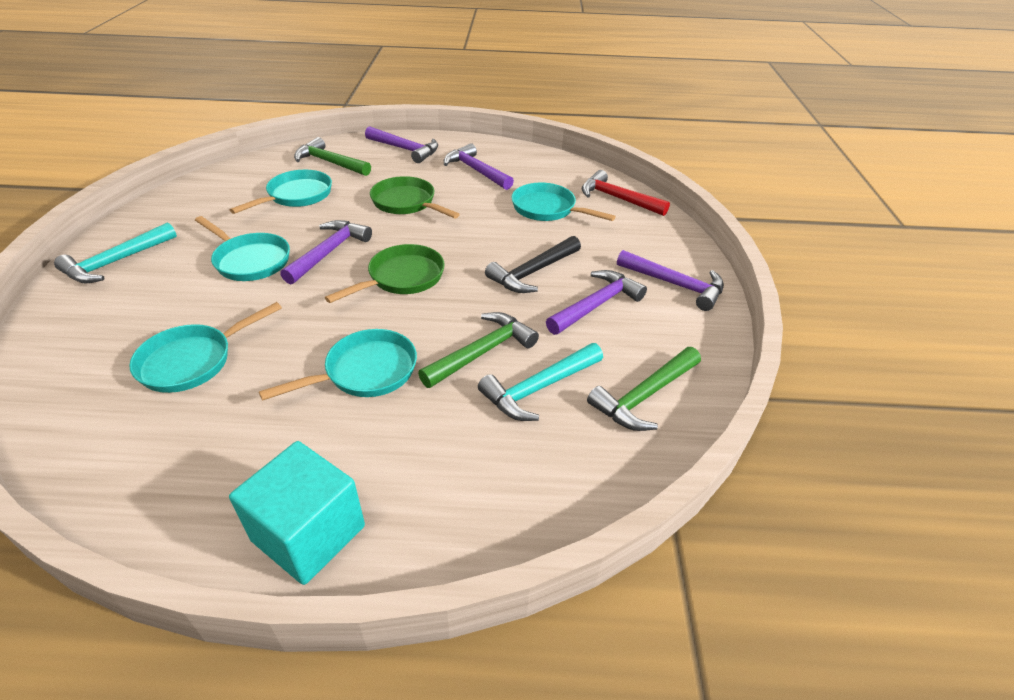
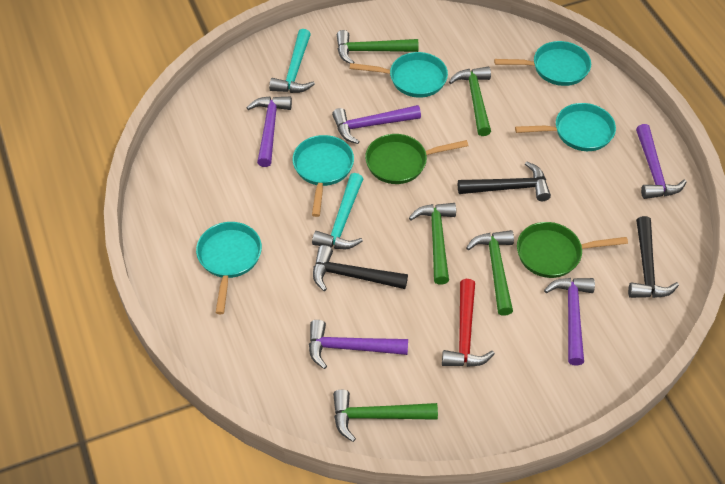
black hammer: 1 -> 3
green hammer: 3 -> 5
turquoise cube: 1 -> 0

